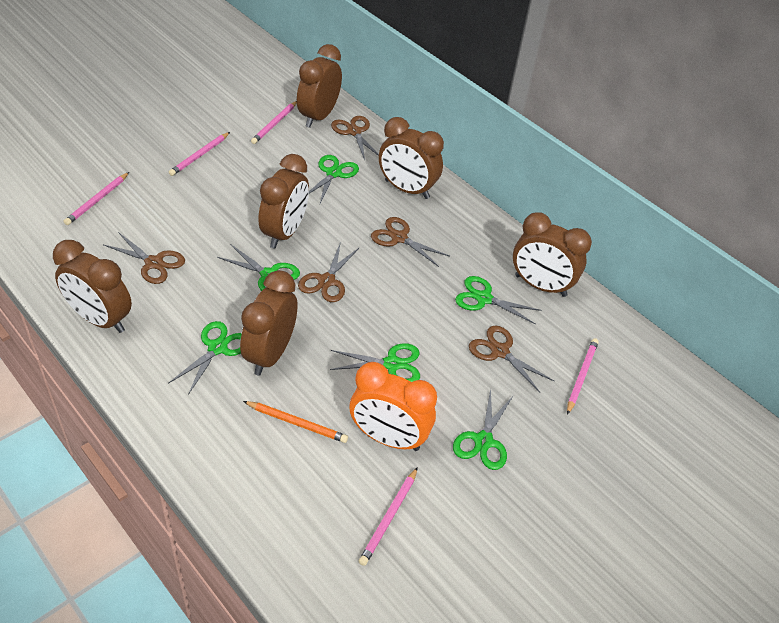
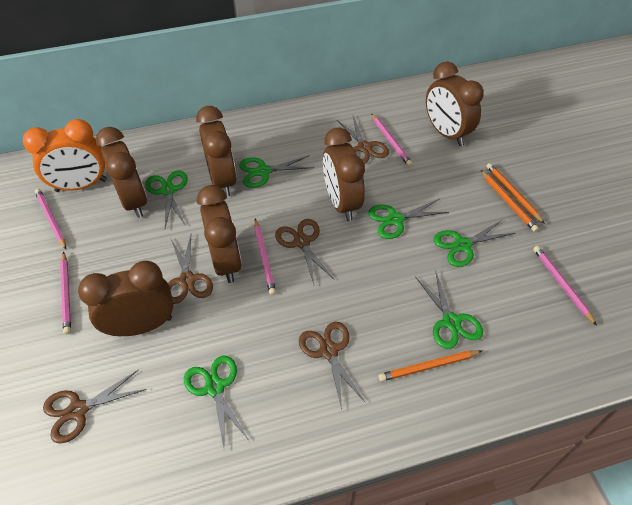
orange pencil: 1 -> 3

